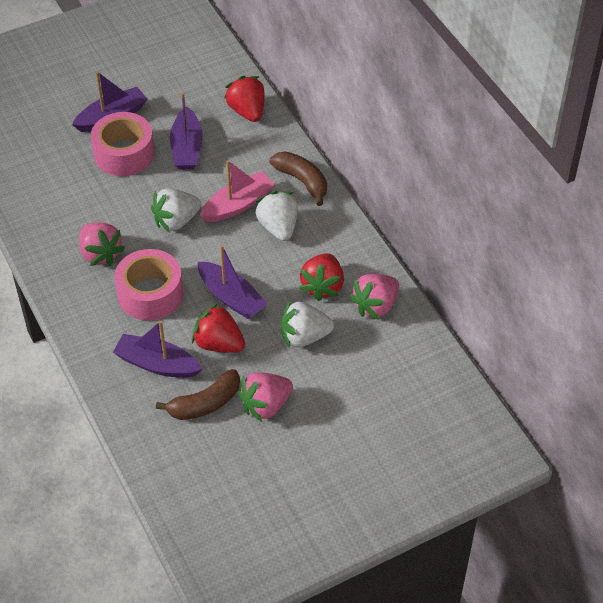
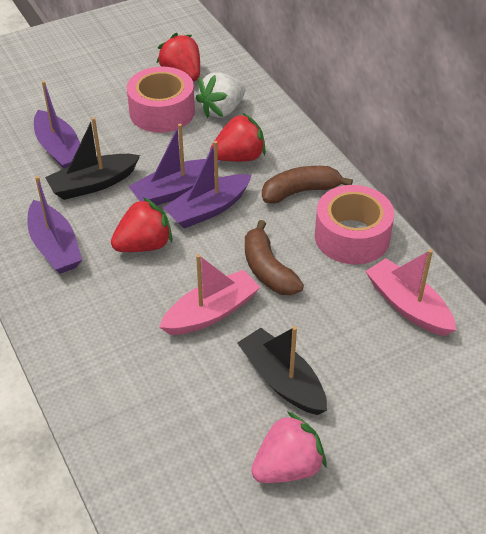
black boat: 0 -> 2
pink boat: 1 -> 2
pink strawberry: 3 -> 1
white strawberry: 3 -> 1

